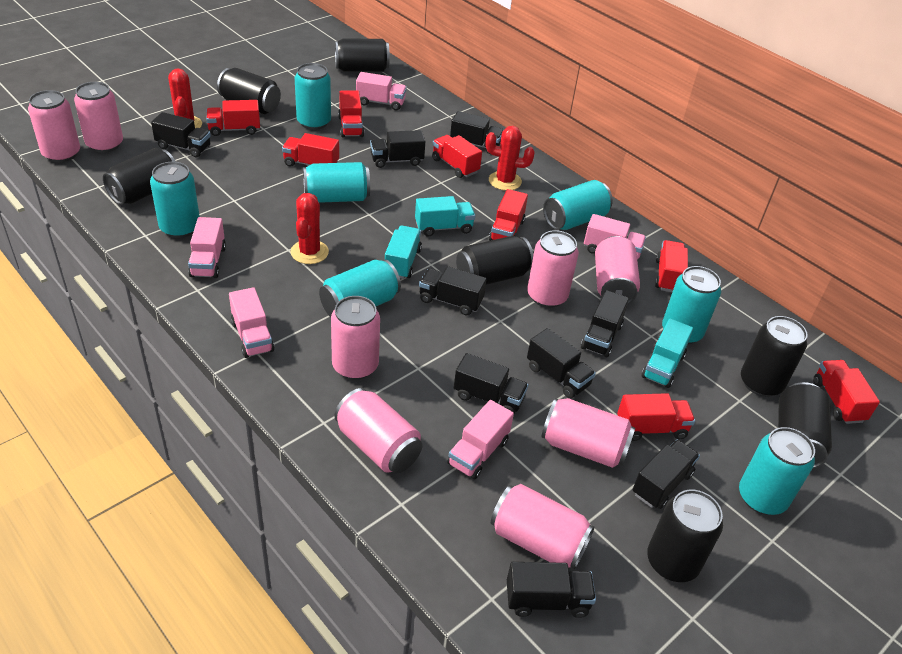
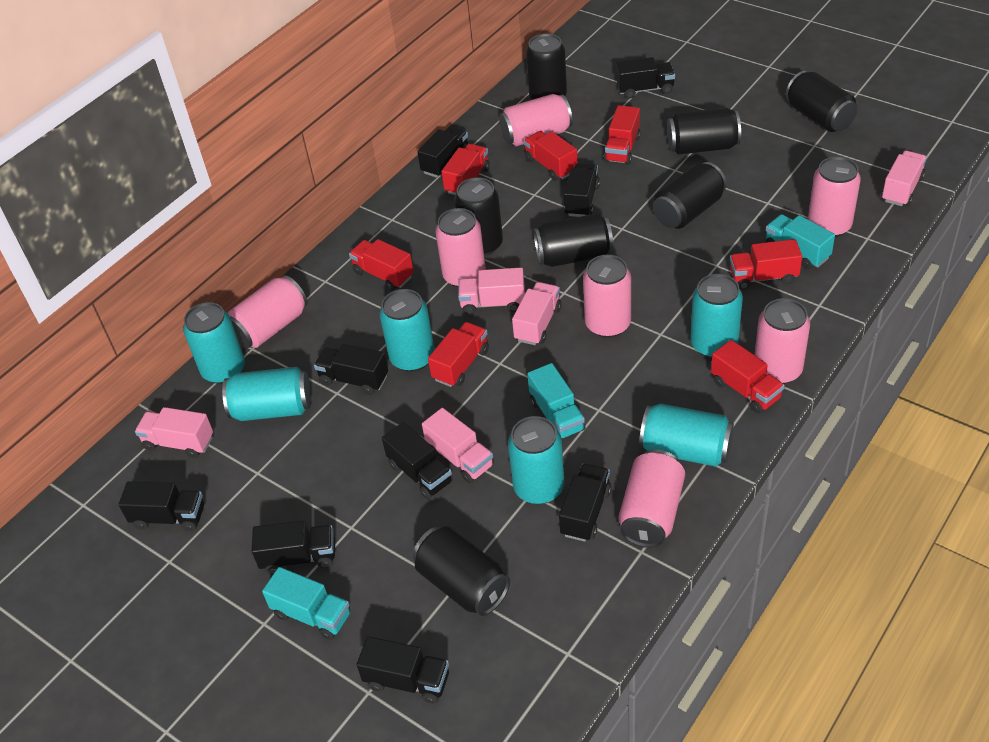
pink can: 8 -> 7
red cactus: 3 -> 0
red truck: 8 -> 7
turquoise can: 7 -> 6

